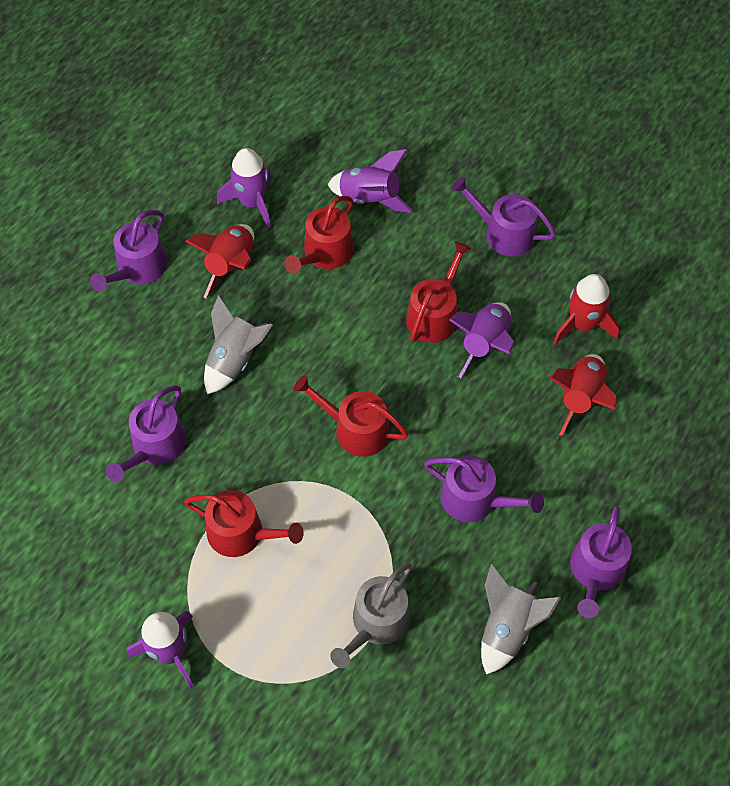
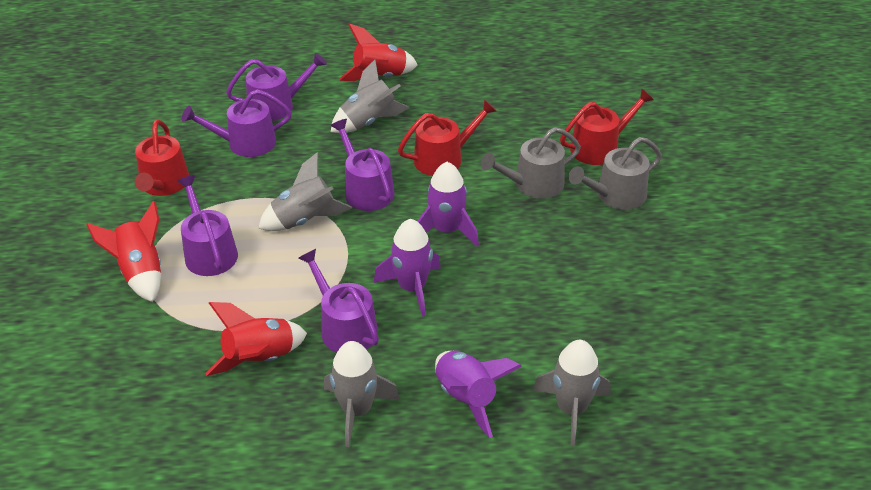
grey rocket: 2 -> 4
grey watering can: 1 -> 2
purple rocket: 4 -> 3
red watering can: 4 -> 3

